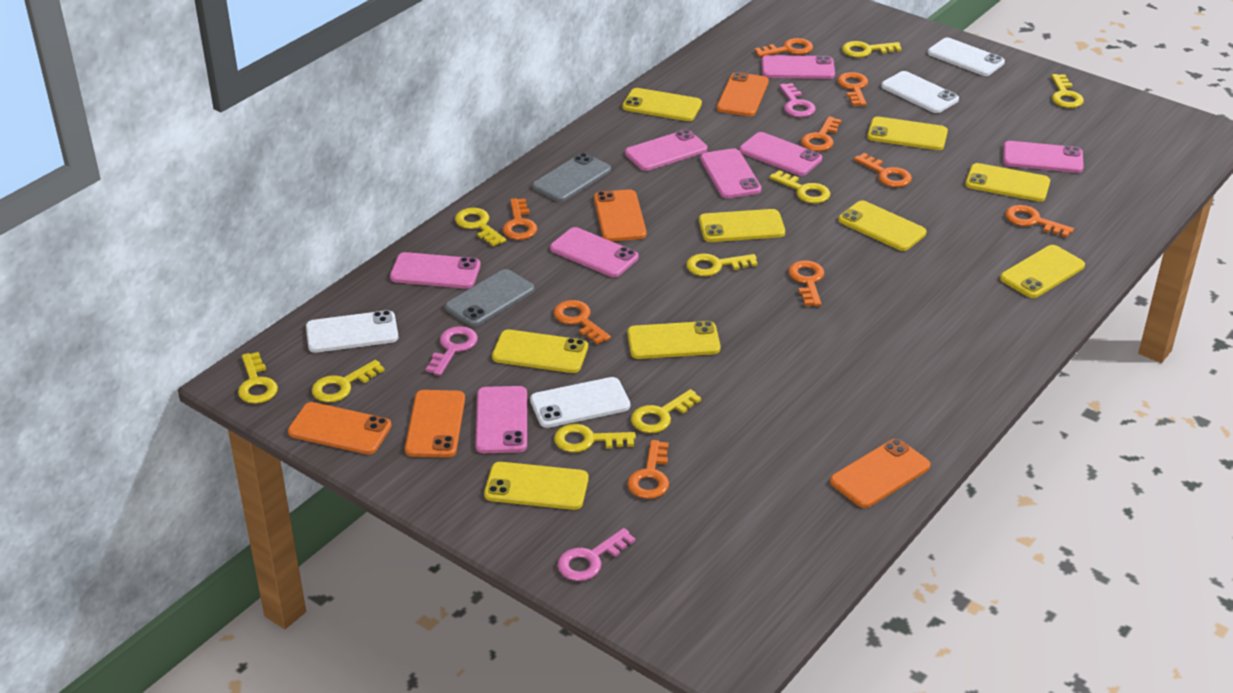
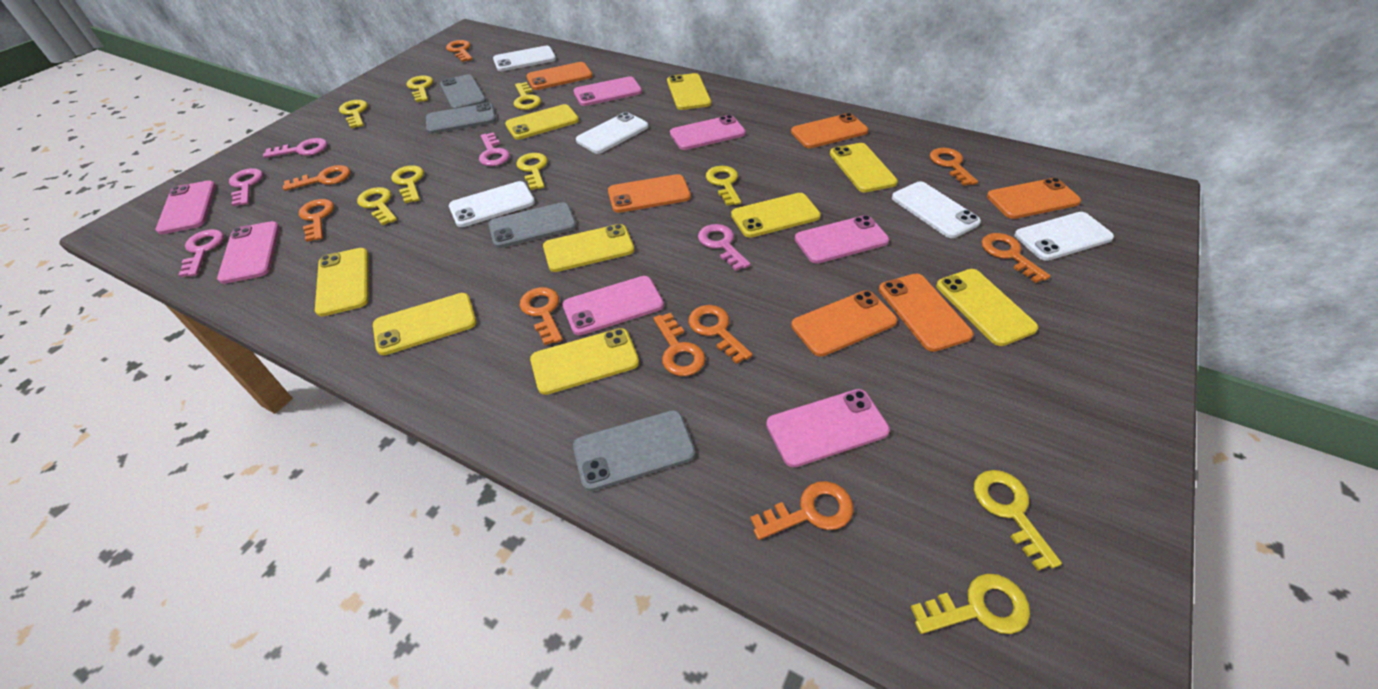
grey phone: 2 -> 4
orange phone: 5 -> 6
pink key: 3 -> 5
pink phone: 8 -> 7
white phone: 4 -> 5

